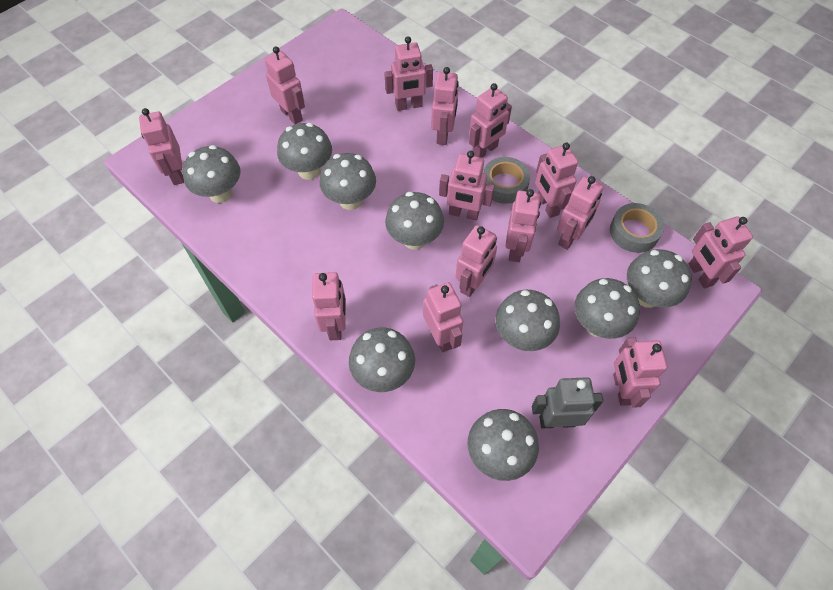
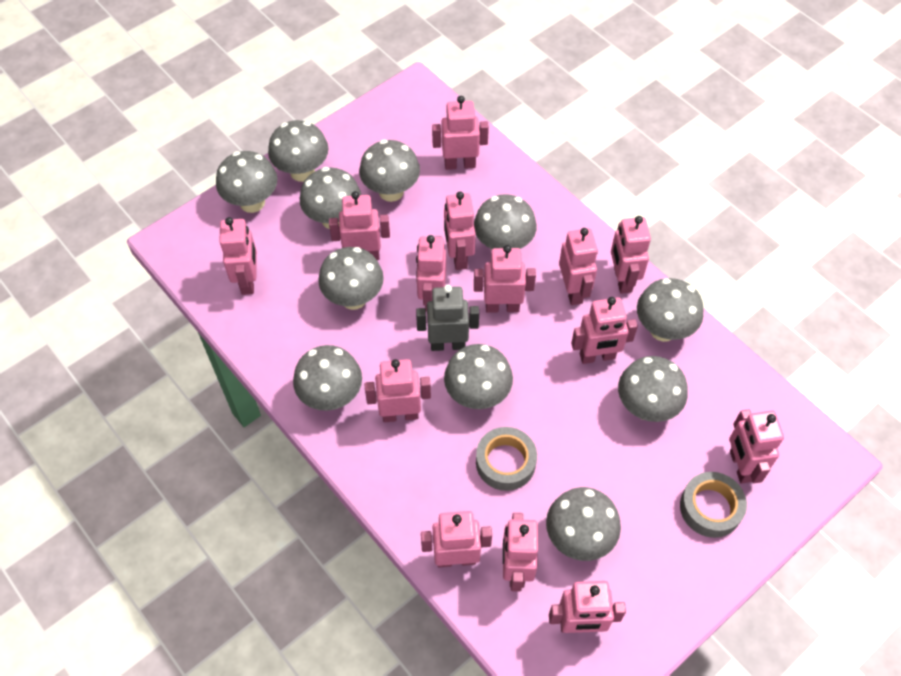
grey mushroom: 9 -> 11

